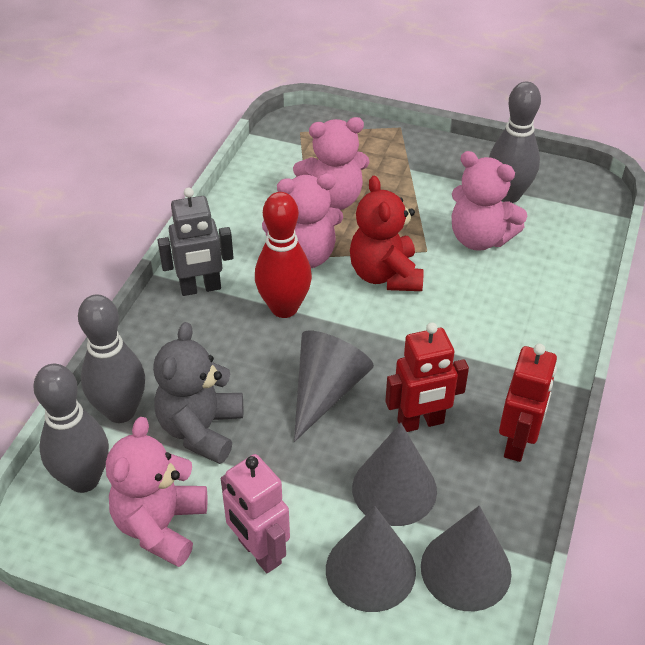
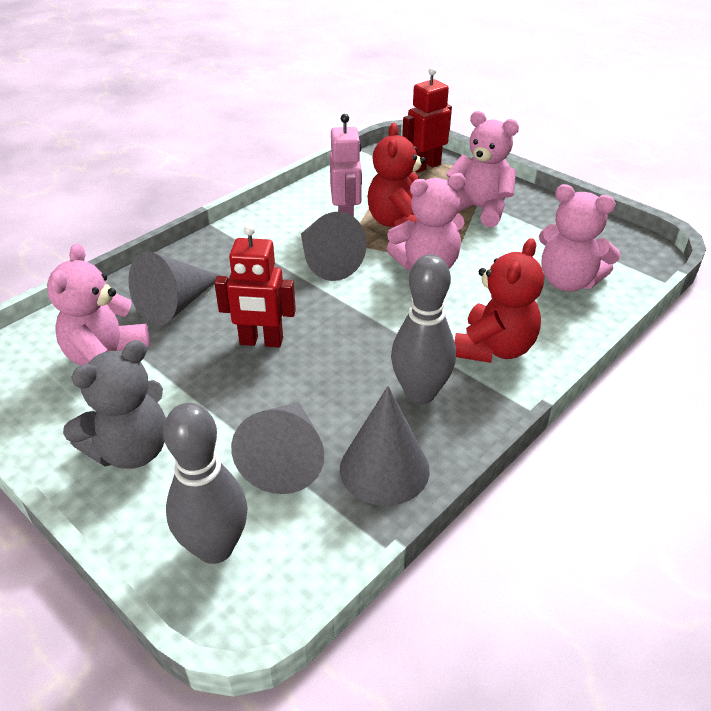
grey bowling pin: 3 -> 2
grey robot: 1 -> 0
red bowling pin: 1 -> 0
red teddy bear: 1 -> 2

